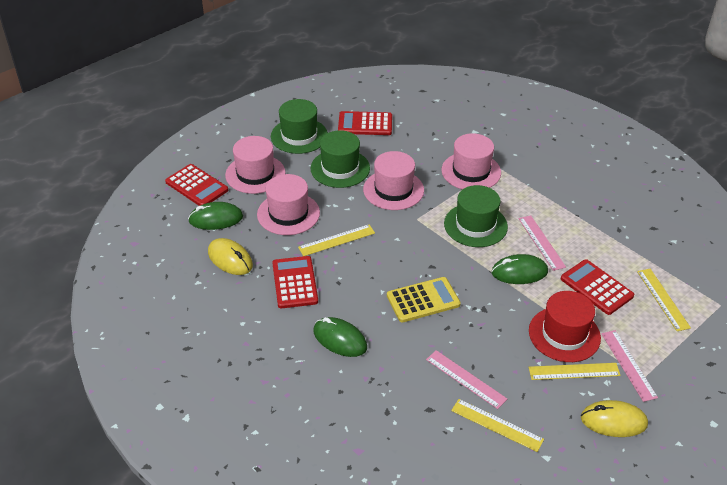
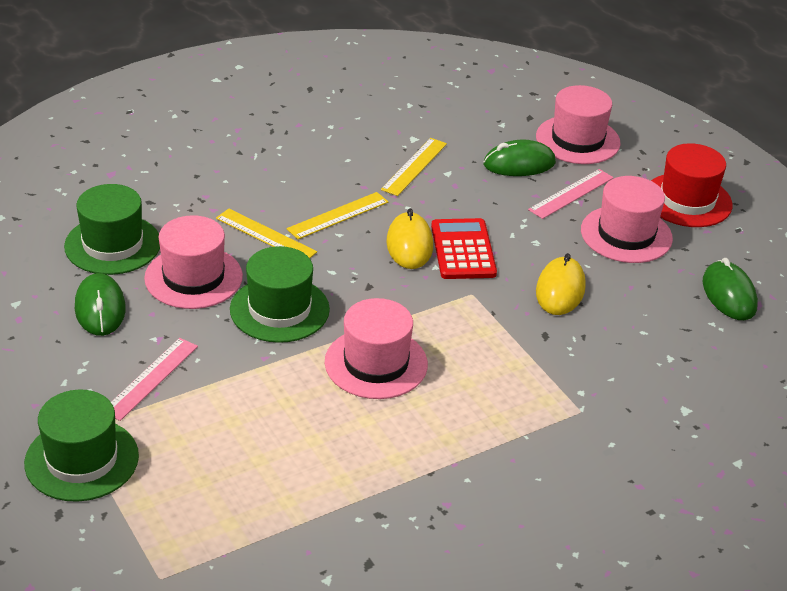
pink ruler: 3 -> 2
red calculator: 4 -> 1
yellow calculator: 1 -> 0
yellow ruler: 4 -> 3

